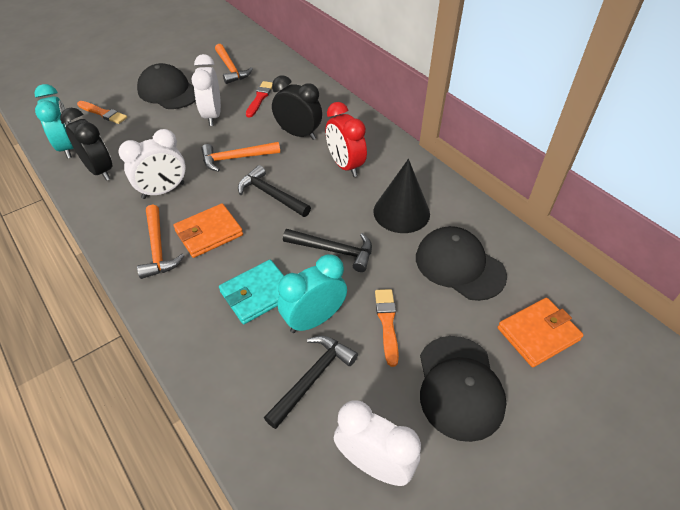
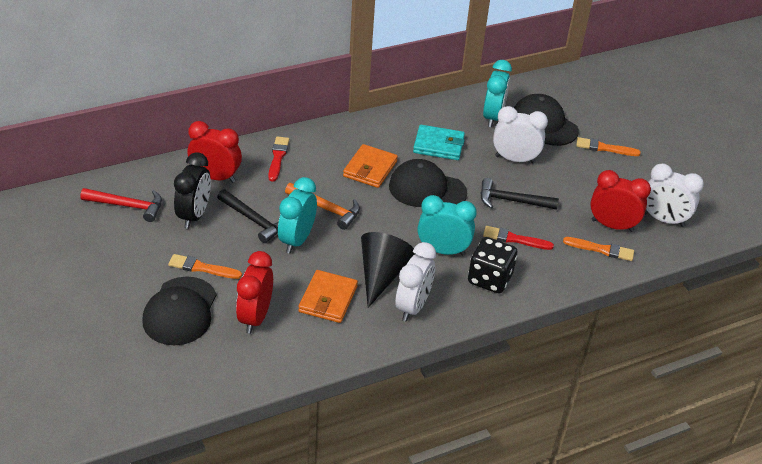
black clock: 2 -> 1
black dice: 0 -> 1
black hammer: 3 -> 2
orange brush: 2 -> 3
orange hammer: 3 -> 1
red brush: 1 -> 2
red clock: 1 -> 3
red hammer: 0 -> 1
turquoise clock: 2 -> 3

